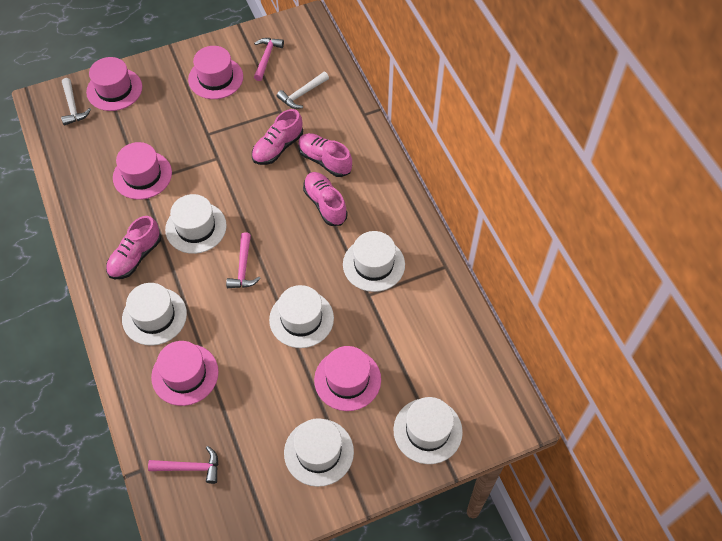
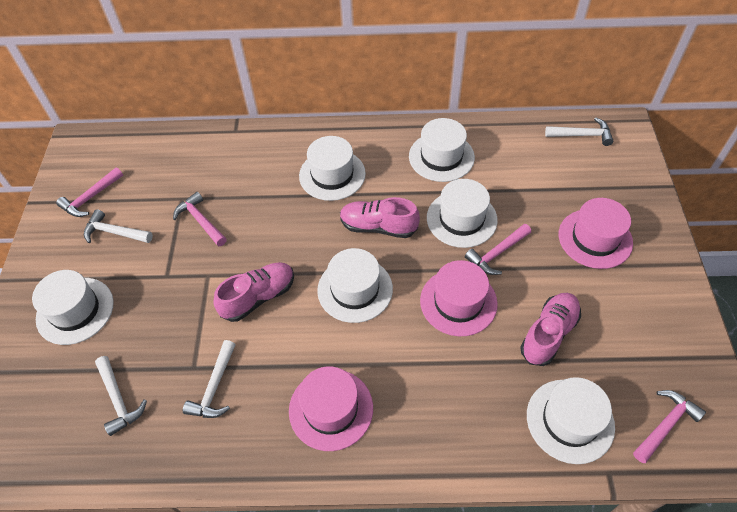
pink hammer: 3 -> 4
pink hat: 5 -> 3
pink shoe: 4 -> 3
white hammer: 2 -> 4

